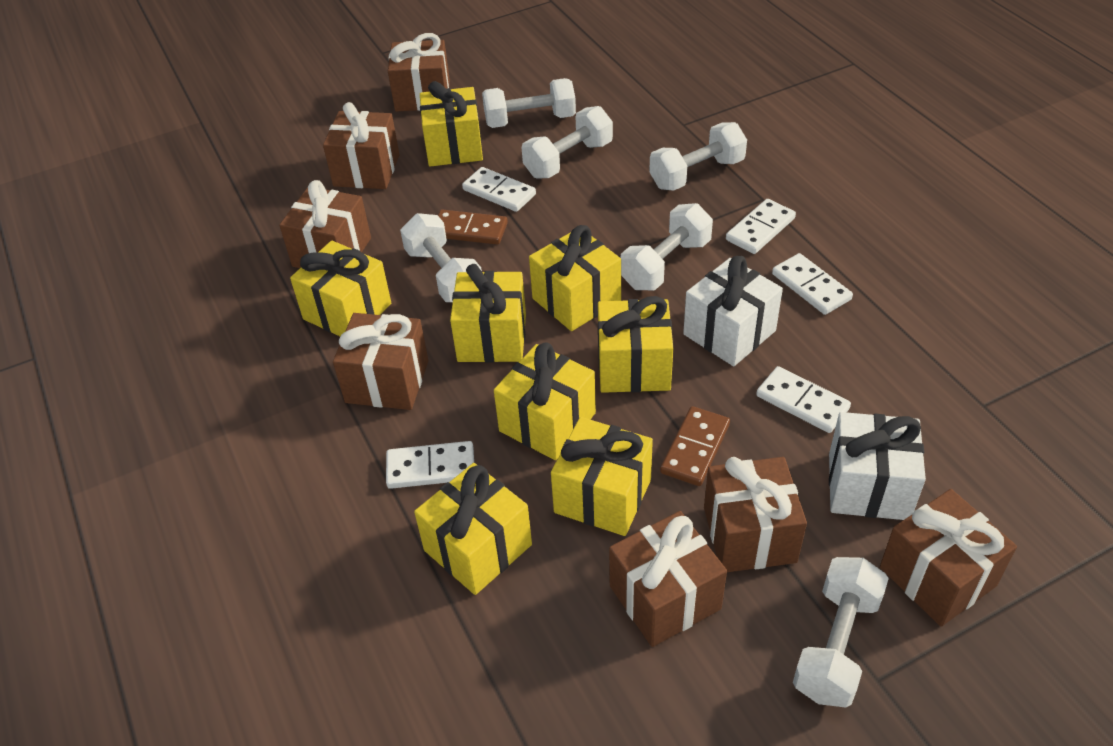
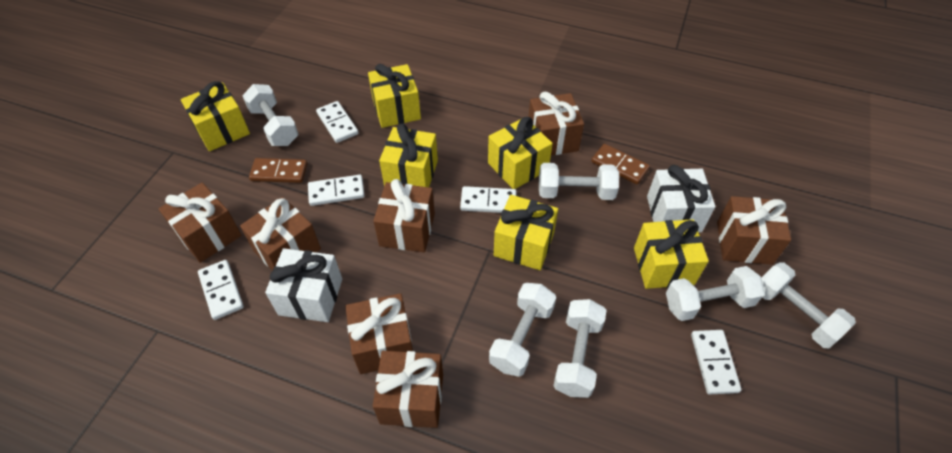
yellow gift: 8 -> 6

